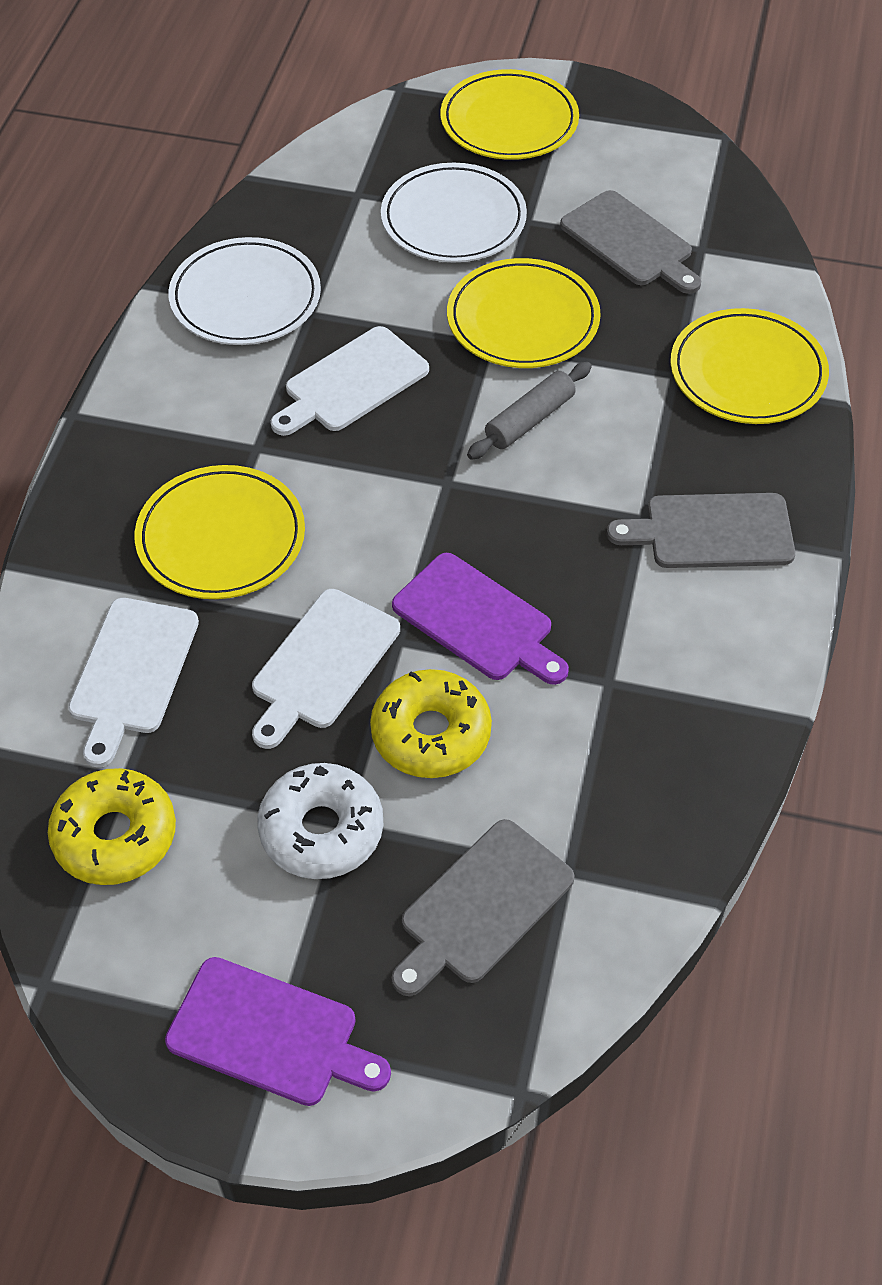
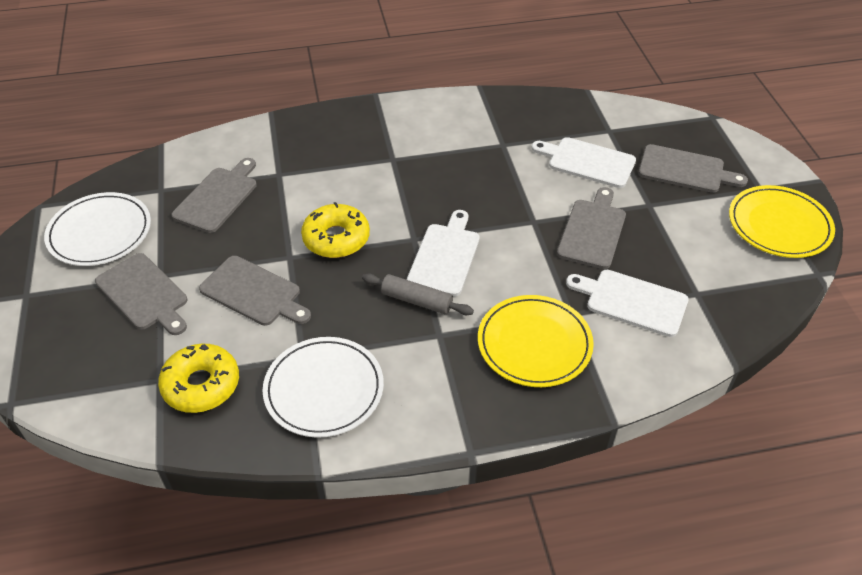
grey cutting board: 3 -> 5
purple cutting board: 2 -> 0
white donut: 1 -> 0
yellow plate: 4 -> 2

